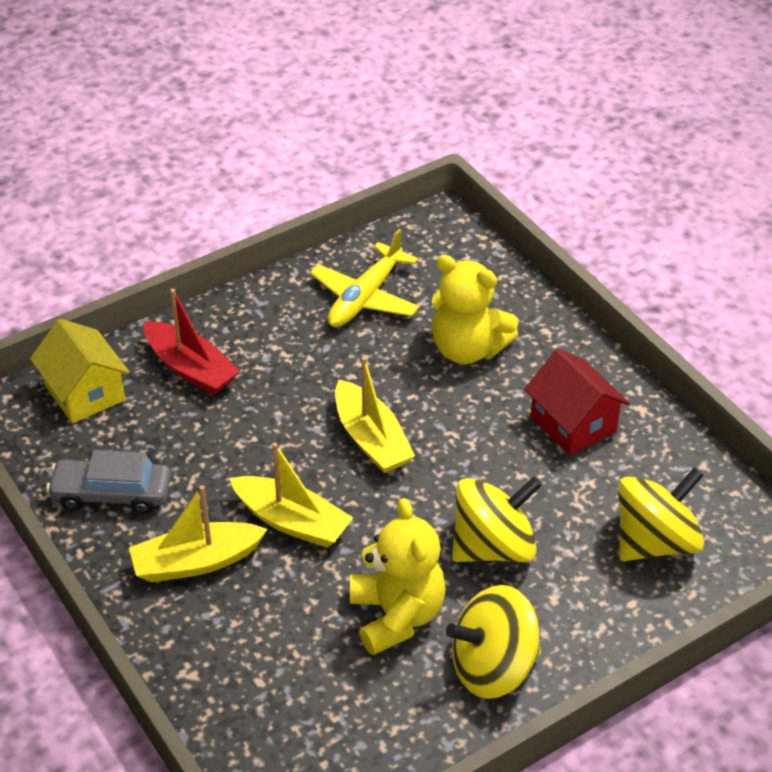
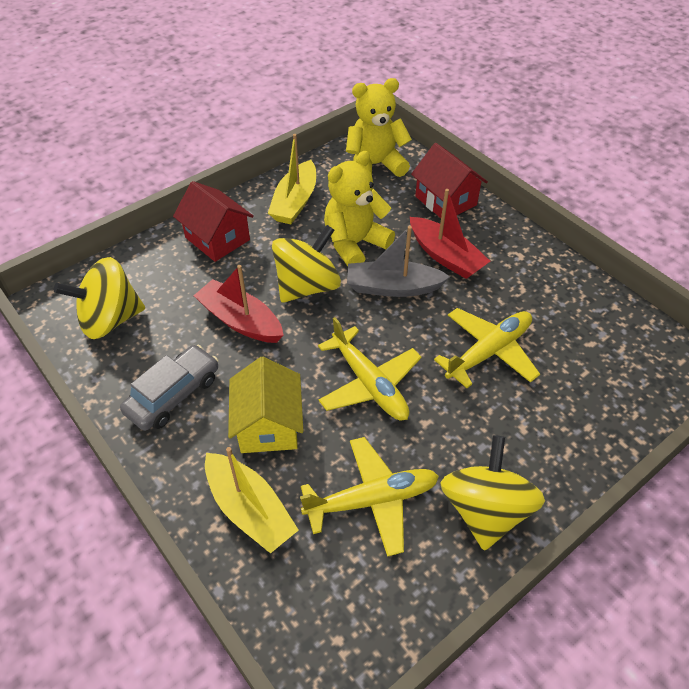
grey boat: 0 -> 1
red boat: 1 -> 2
red house: 1 -> 2
yellow boat: 3 -> 2
yellow plane: 1 -> 3

